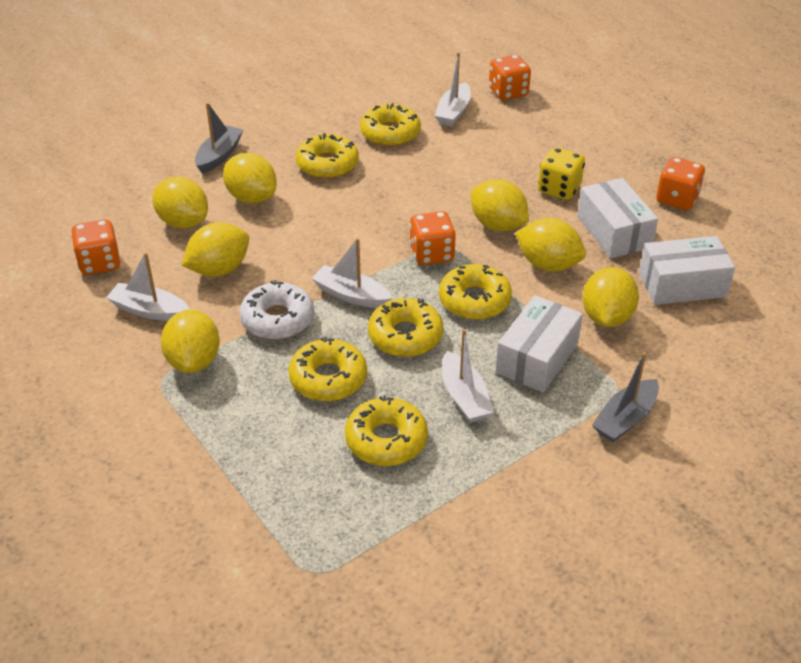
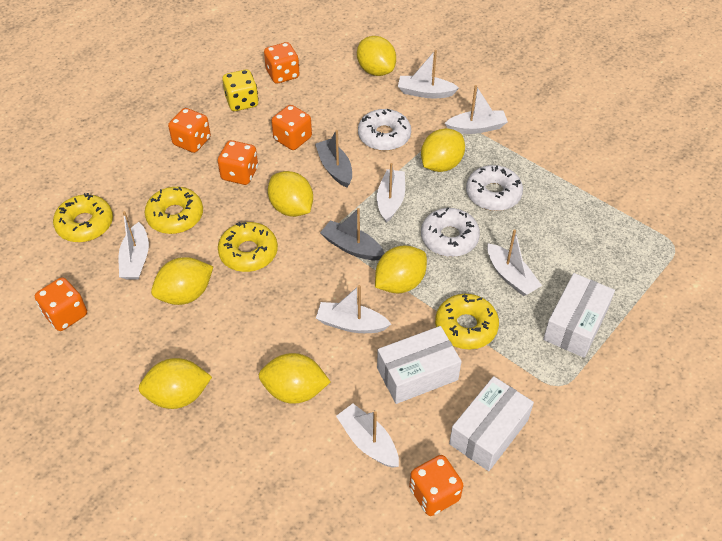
orange dice: 4 -> 6
white boat: 4 -> 7
white donut: 1 -> 3
yellow donut: 6 -> 4

